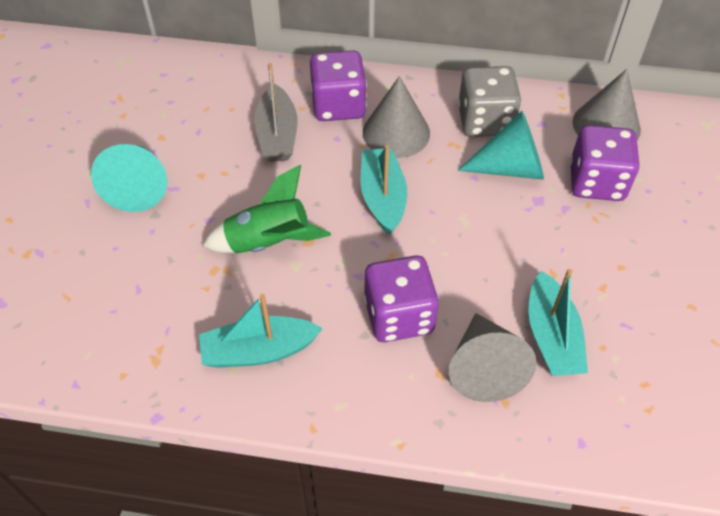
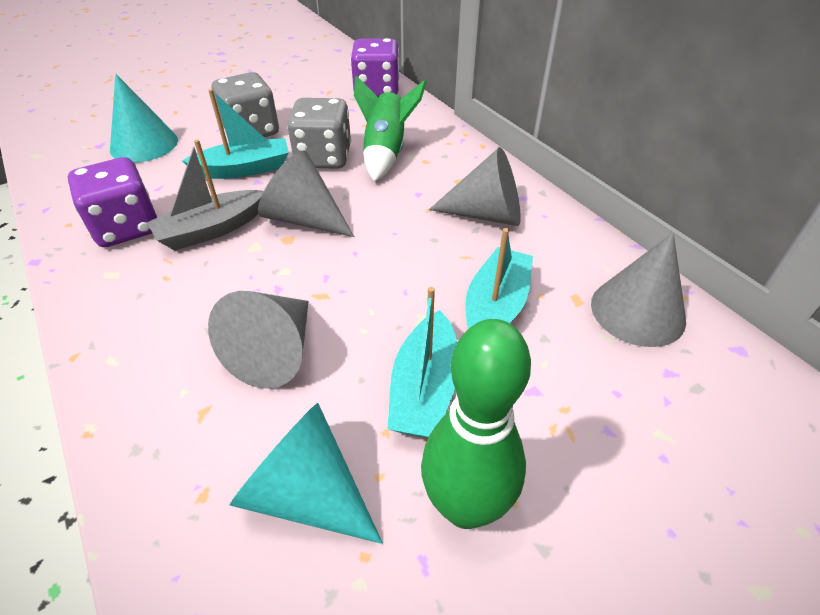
green bowling pin: 0 -> 1
grey cone: 3 -> 4
grey dice: 1 -> 2
purple dice: 3 -> 2

